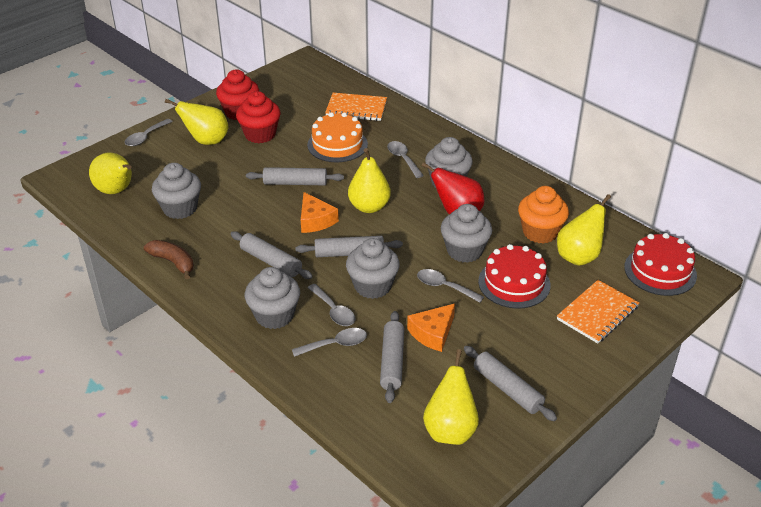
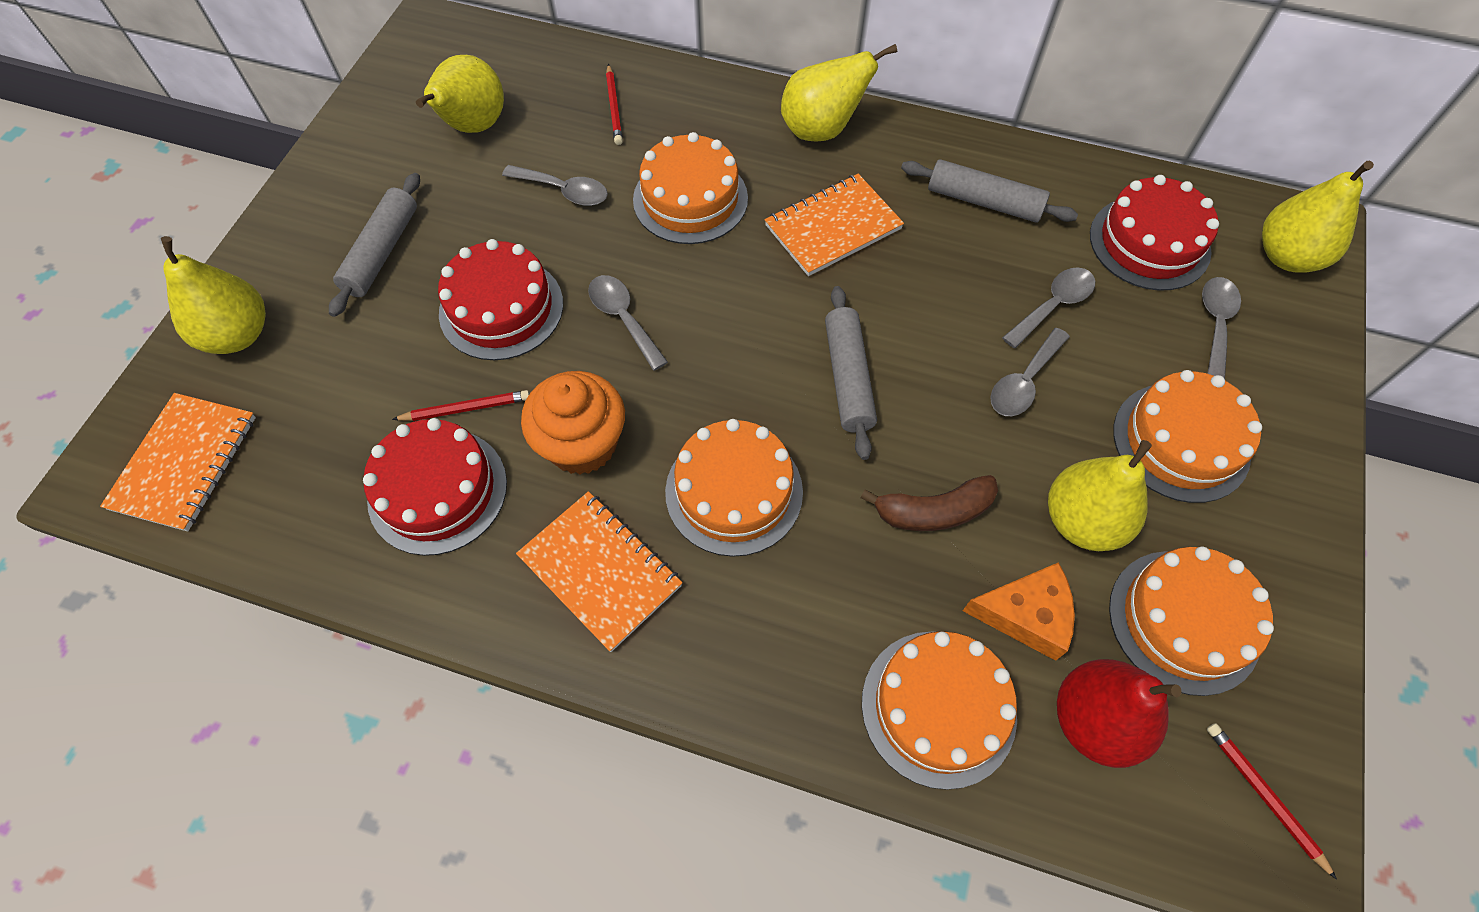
grey cupcake: 5 -> 0
grey rolling pin: 5 -> 3
orange cake: 1 -> 5
orange cheese: 2 -> 1
orange notebook: 2 -> 3
red cake: 2 -> 3
red cupcake: 2 -> 0
red pencil: 0 -> 3

